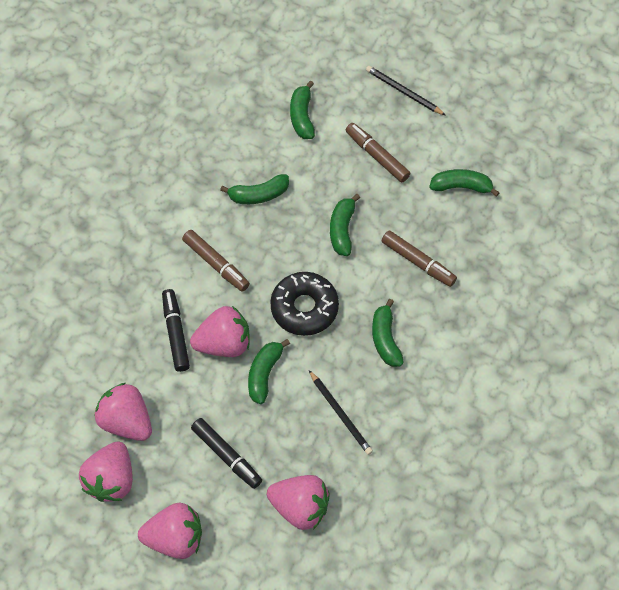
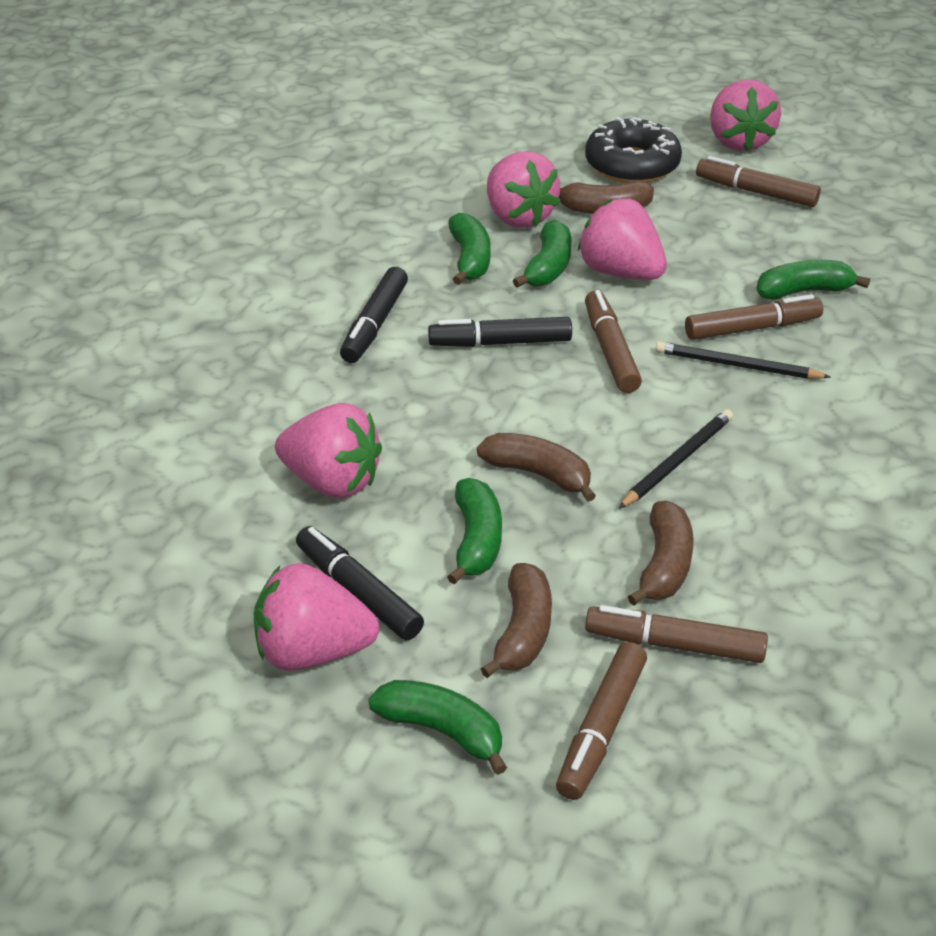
black marker: 2 -> 3
brown banana: 0 -> 4
brown marker: 3 -> 5
green banana: 6 -> 5

